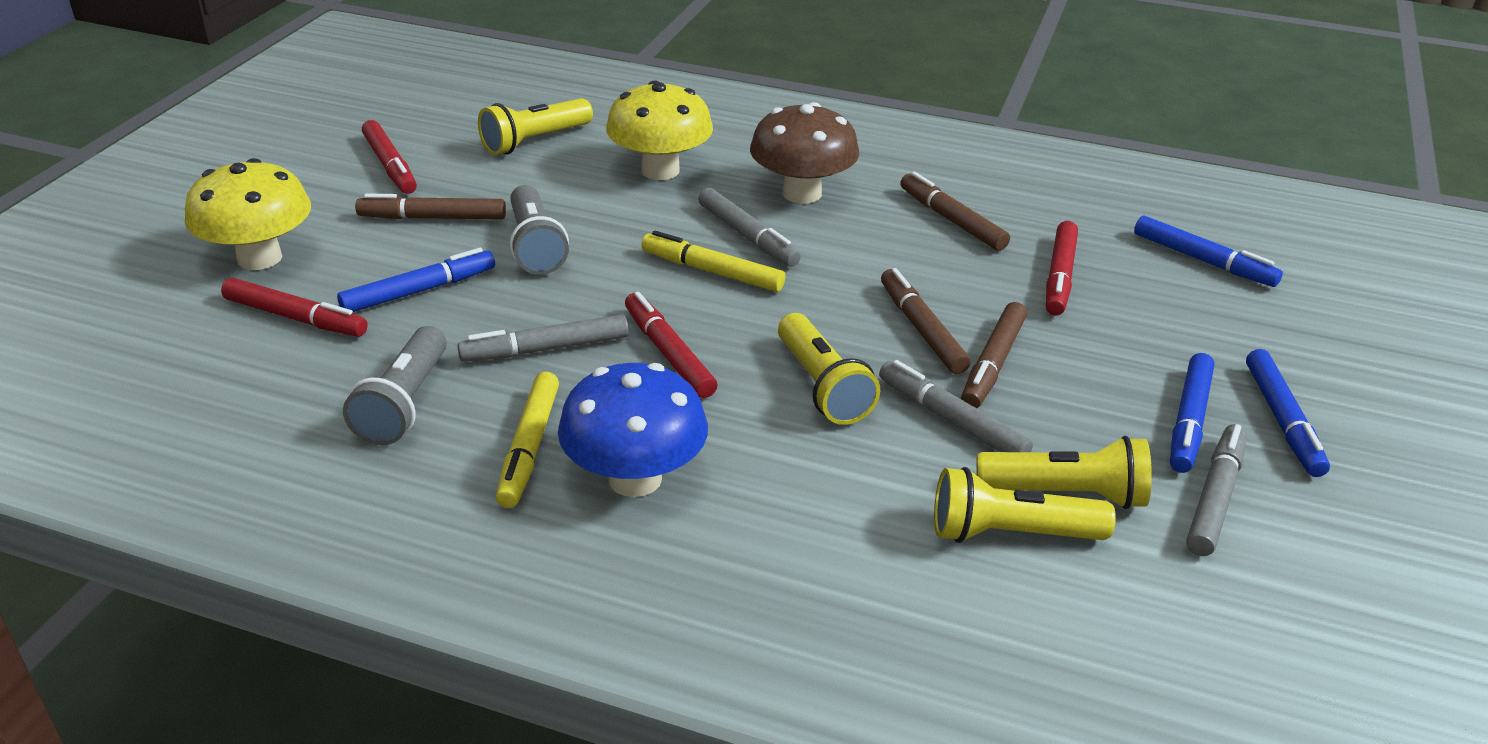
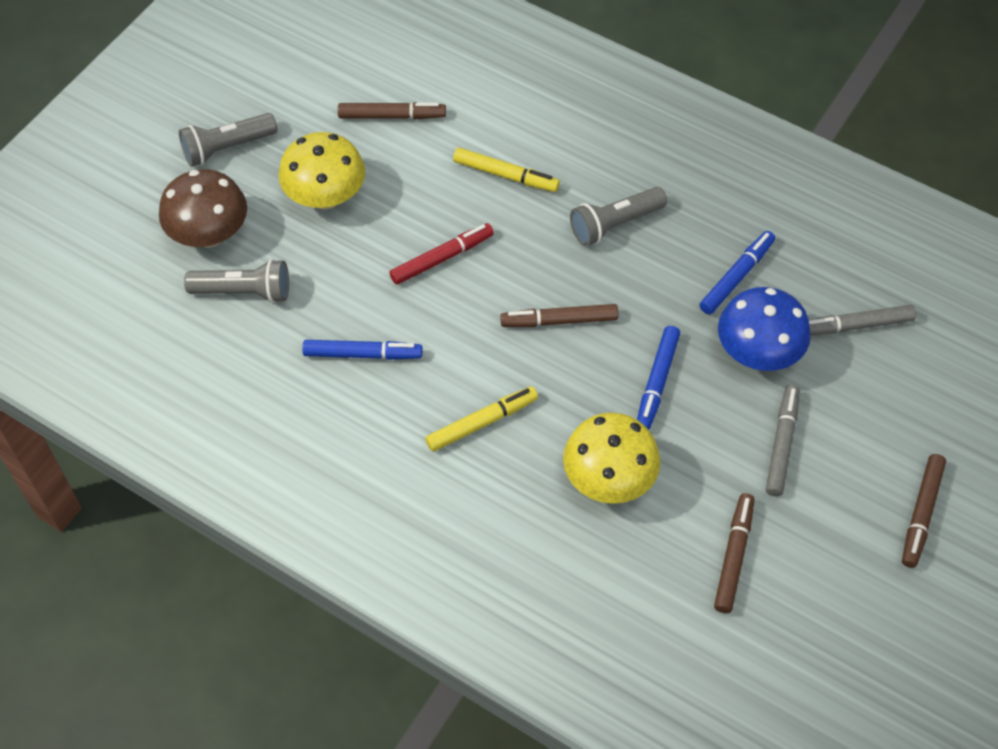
blue marker: 4 -> 3
grey flashlight: 2 -> 3
grey marker: 4 -> 2
red marker: 4 -> 1
yellow flashlight: 4 -> 0

